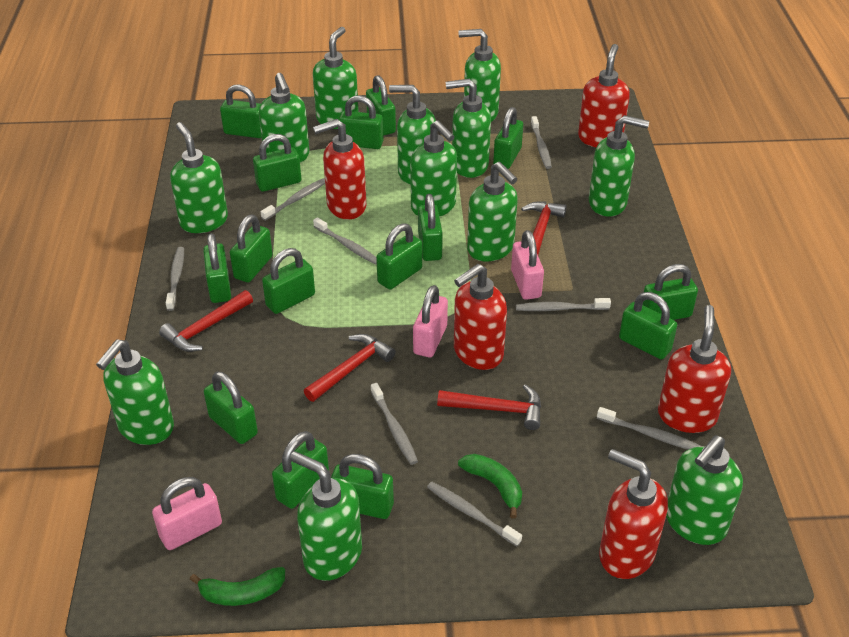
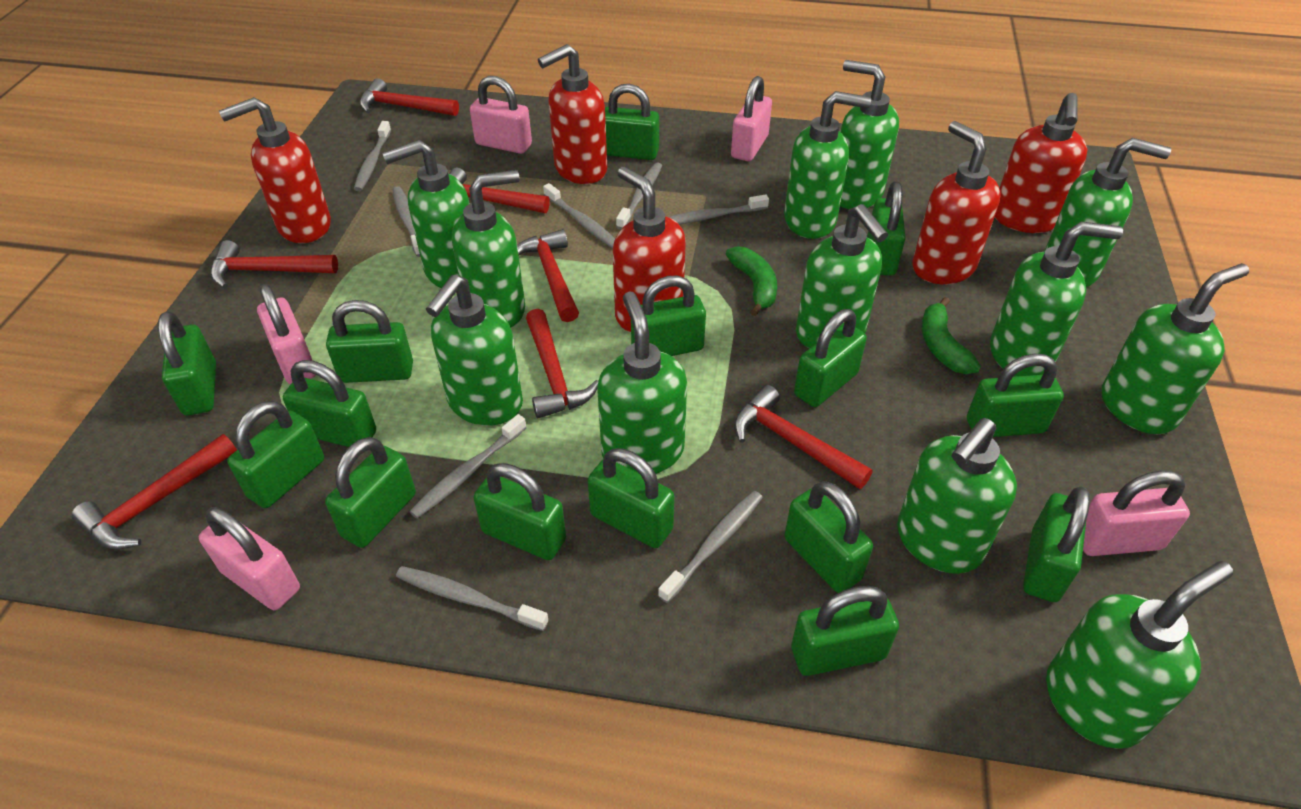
pink padlock: 3 -> 5
red hammer: 4 -> 7

